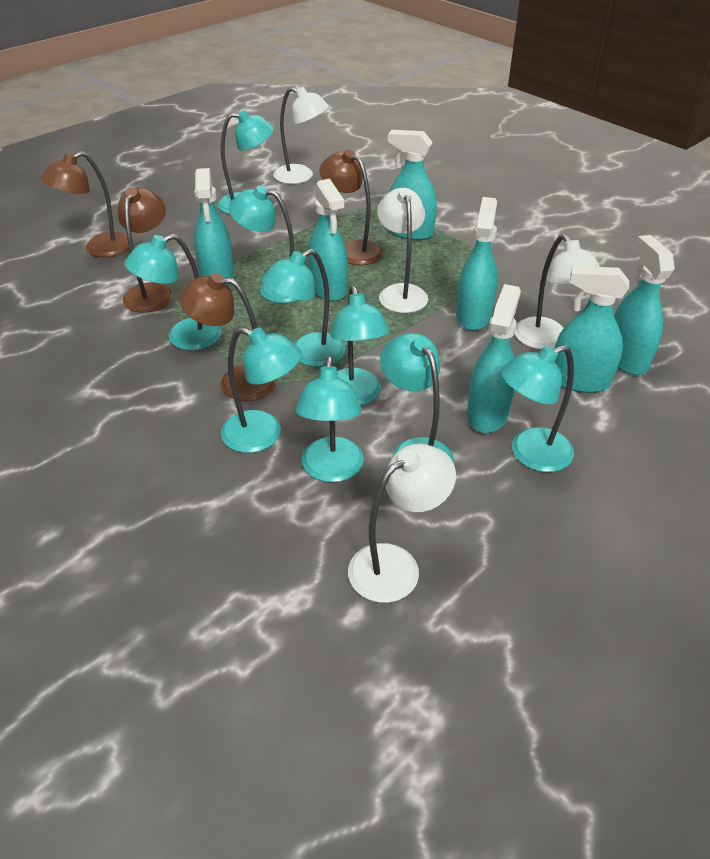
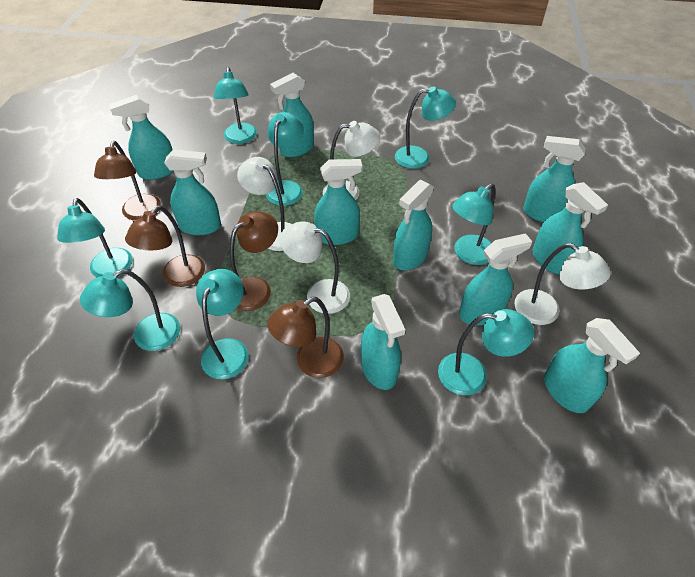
turquoise lamp: 9 -> 8
turquoise spray bottle: 7 -> 10

